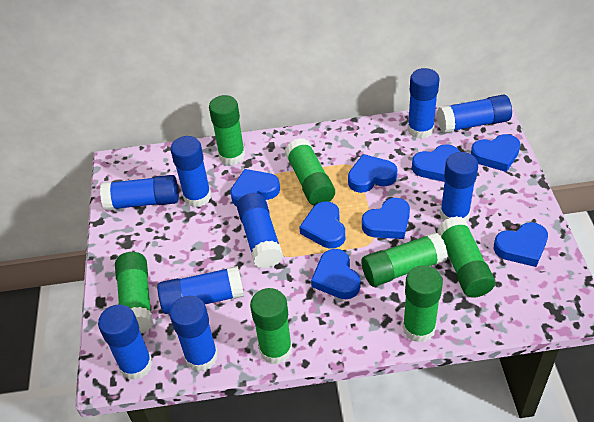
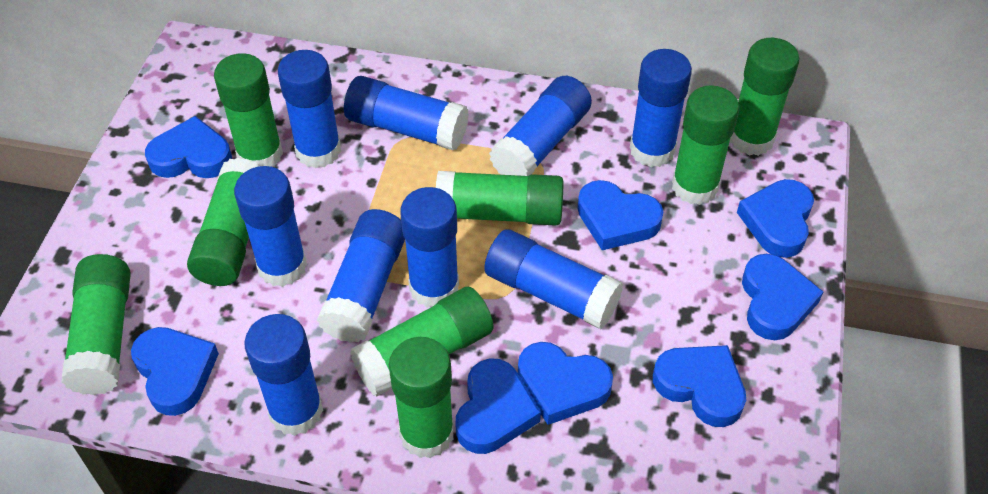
green glue stick: 7 -> 8

